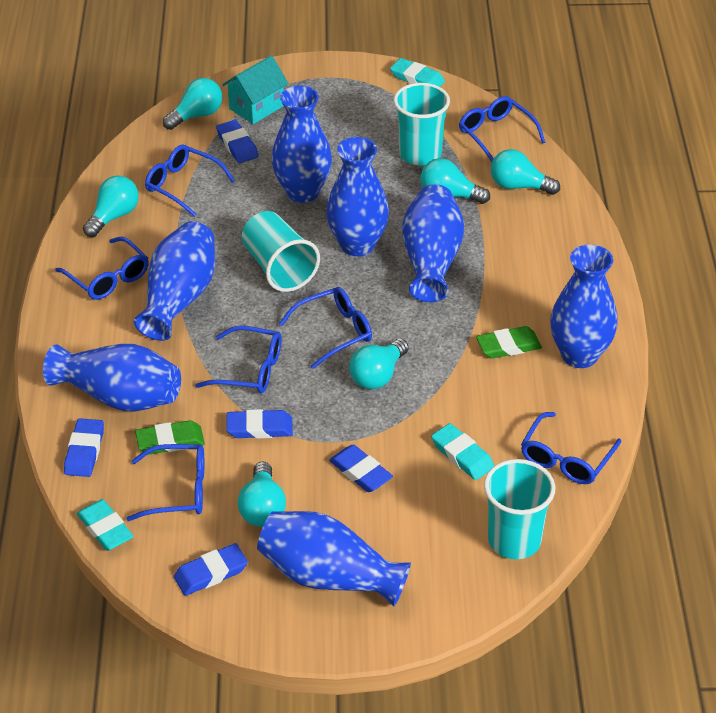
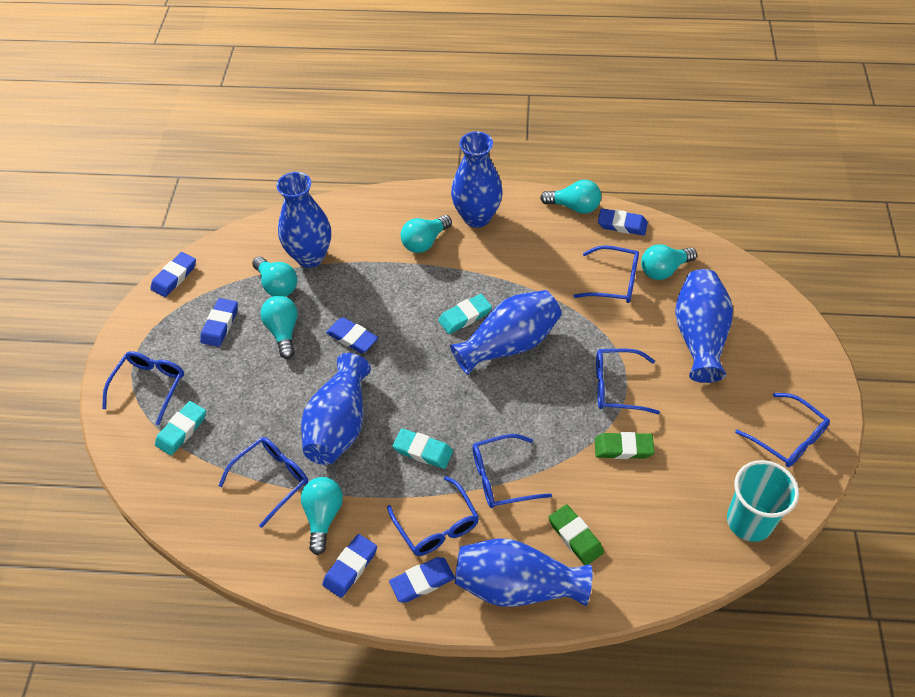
blue eraser: 5 -> 6
blue vase: 7 -> 6
turquoise cup: 3 -> 1
turquoise house: 1 -> 0

